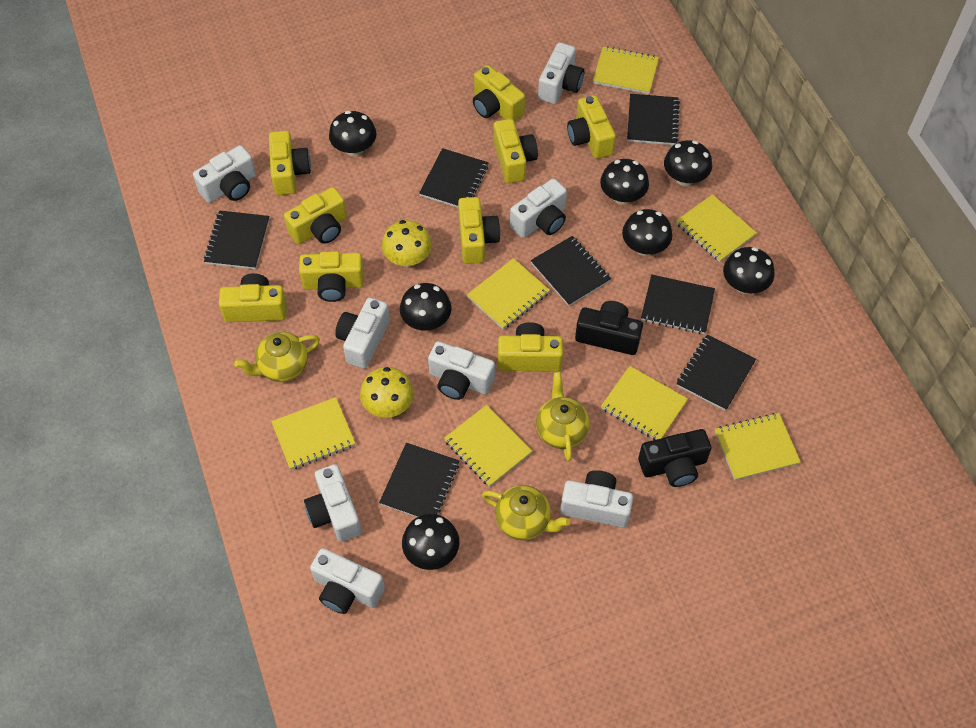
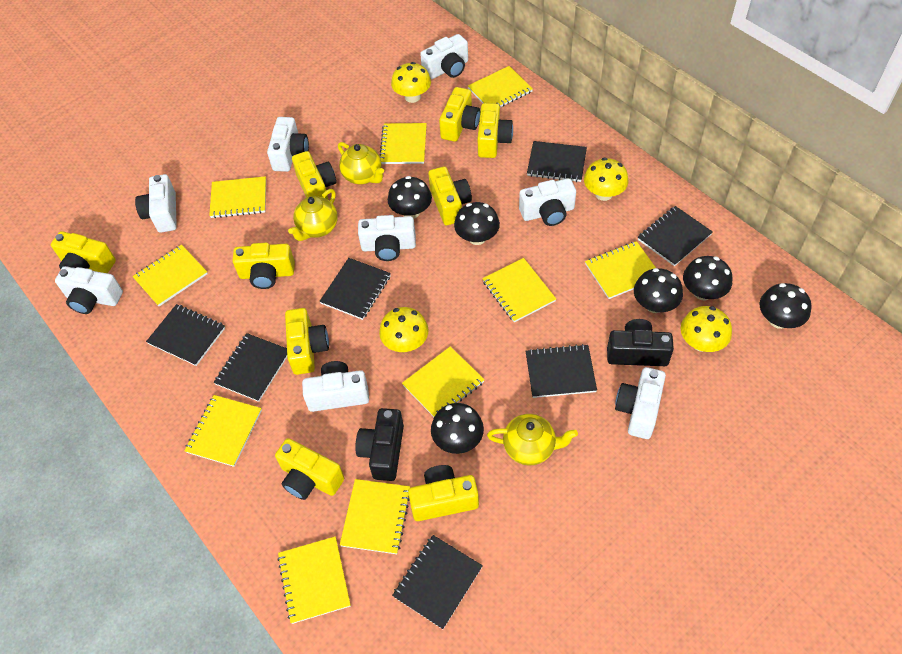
black mushroom: 7 -> 6
yellow mushroom: 2 -> 4
yellow notebook: 7 -> 10

